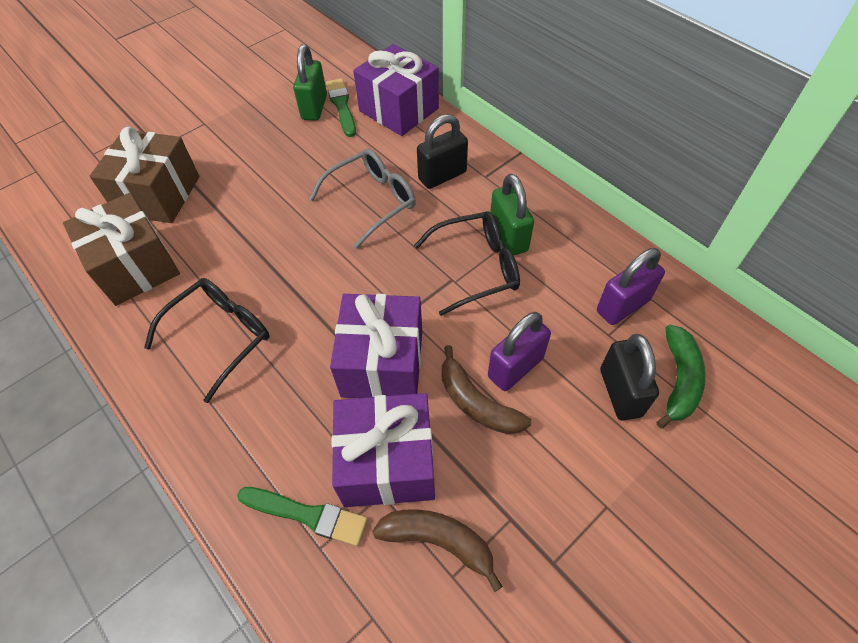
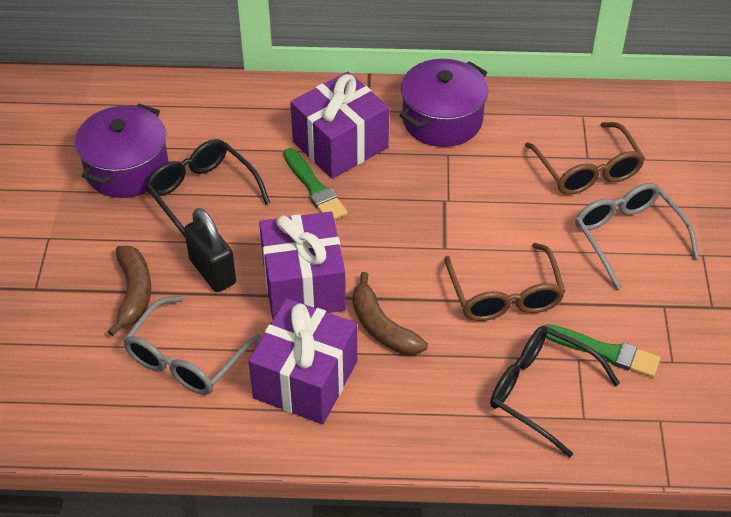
black padlock: 2 -> 1
brown gift: 2 -> 0
brown glasses: 0 -> 2
green banana: 1 -> 0
green padlock: 2 -> 0
grey glasses: 1 -> 2
purple padlock: 2 -> 0
purple pot: 0 -> 2

